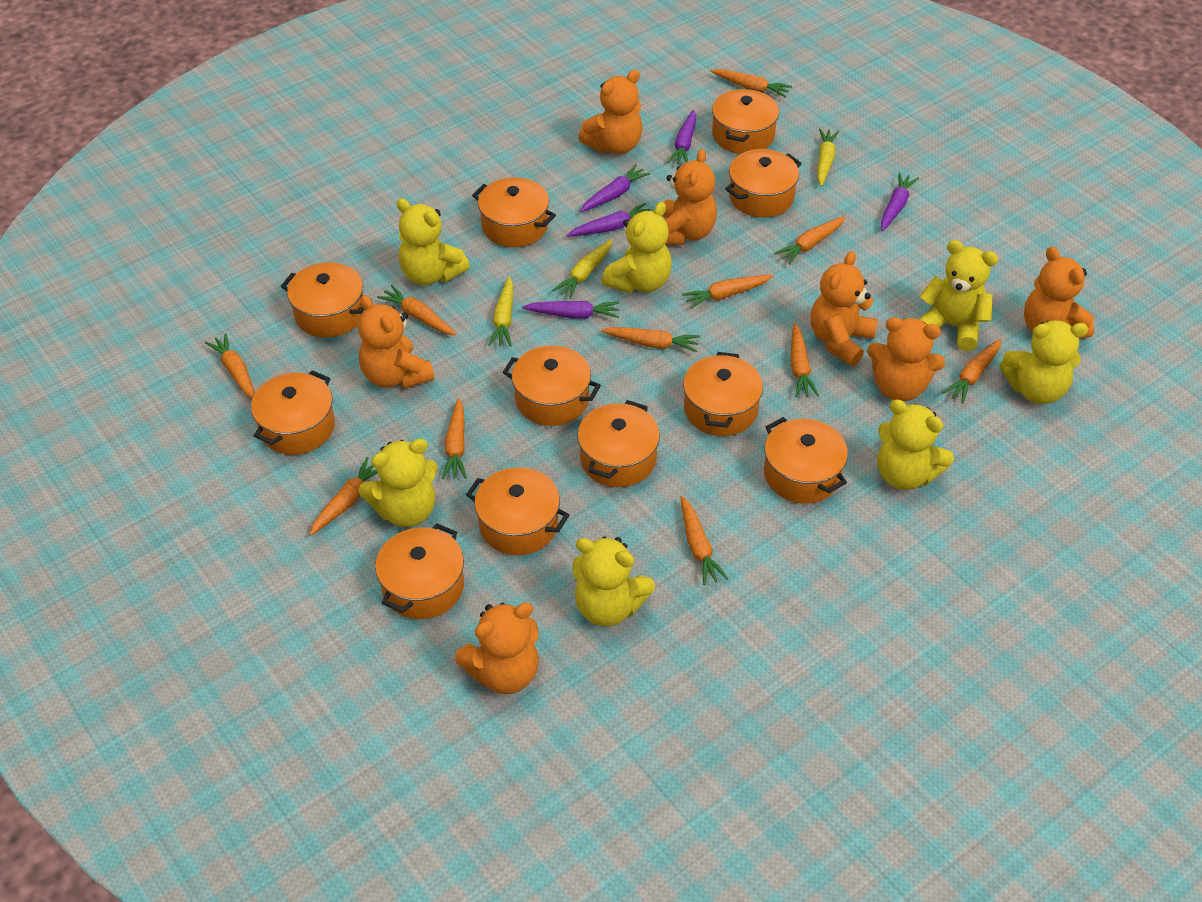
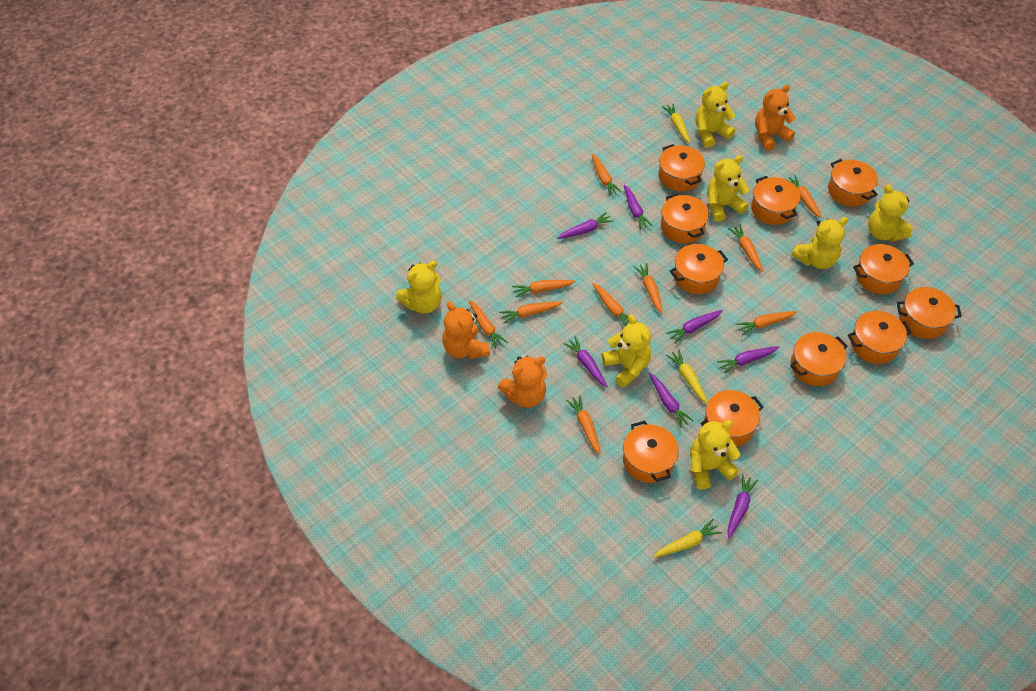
orange carrot: 11 -> 10
orange teddy bear: 7 -> 3
purple carrot: 5 -> 7

